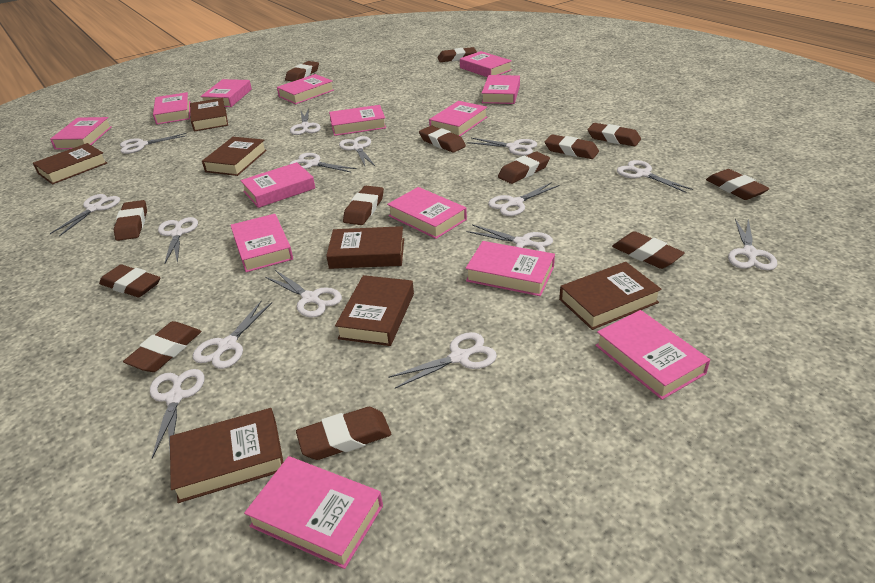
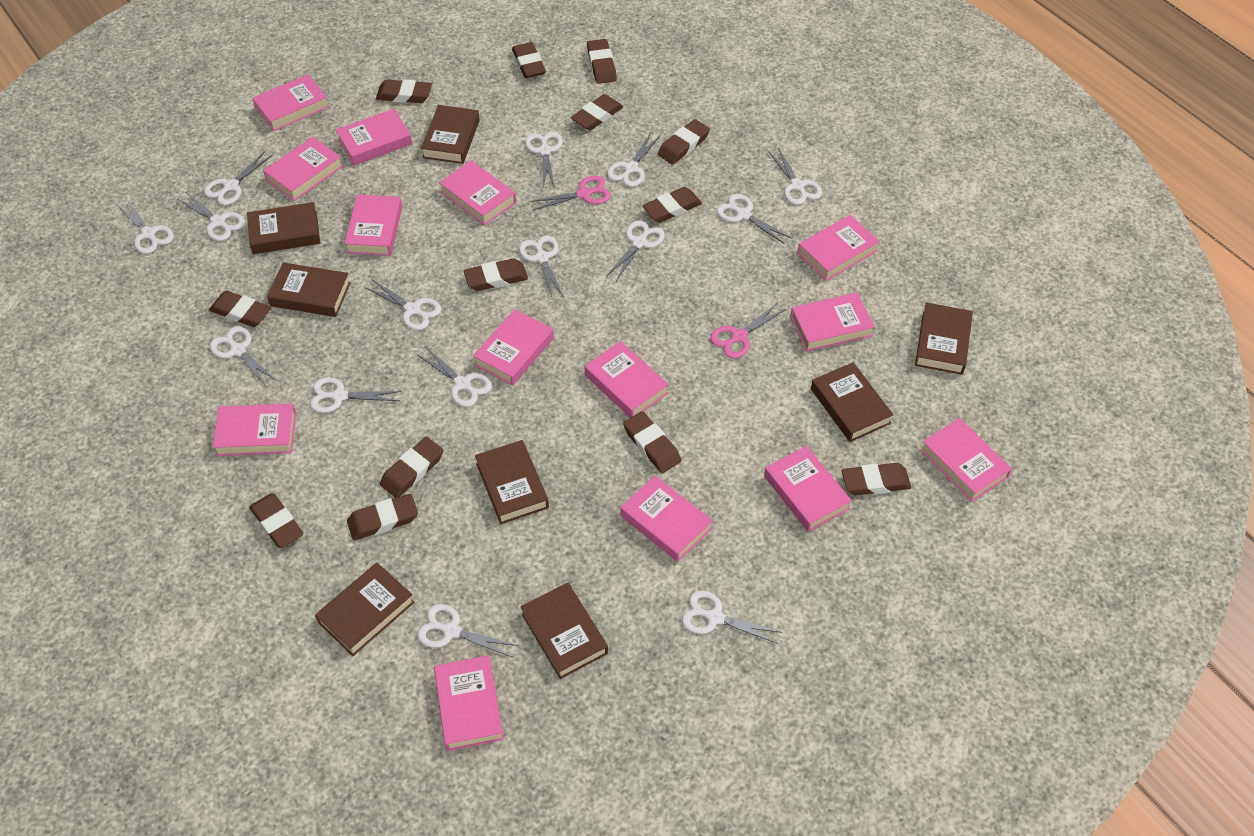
brown book: 7 -> 8
pink scissors: 0 -> 2

